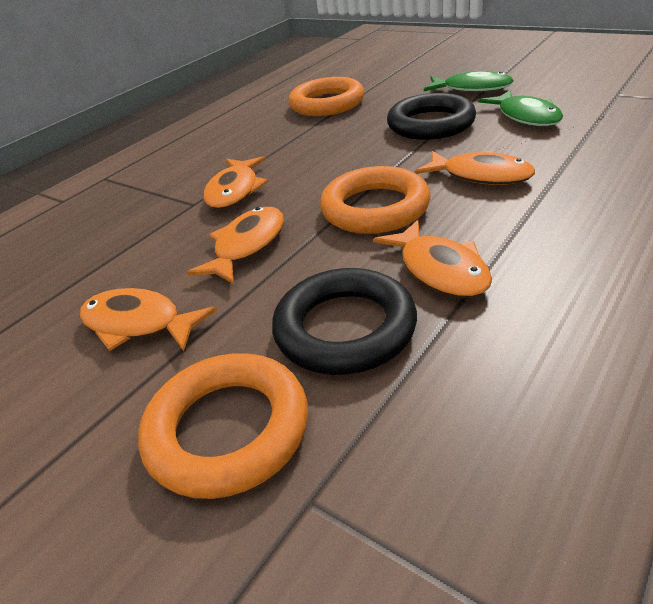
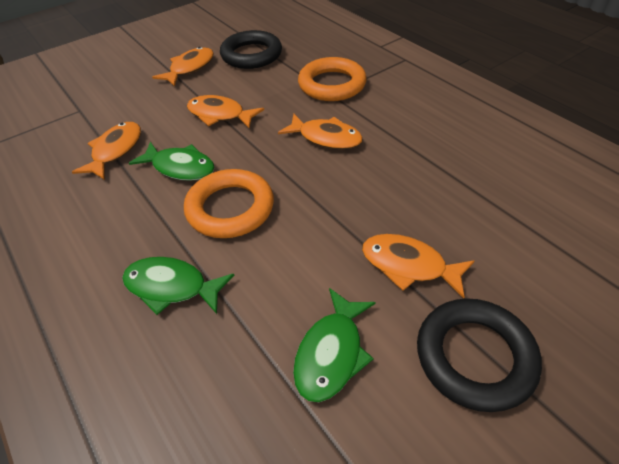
green fish: 2 -> 3
orange ring: 3 -> 2

